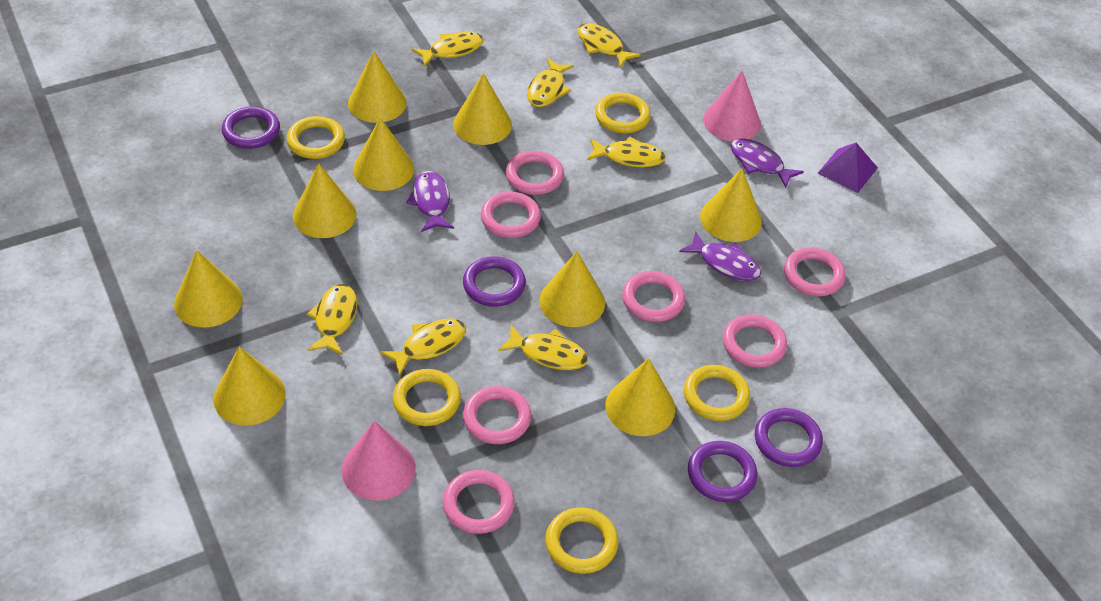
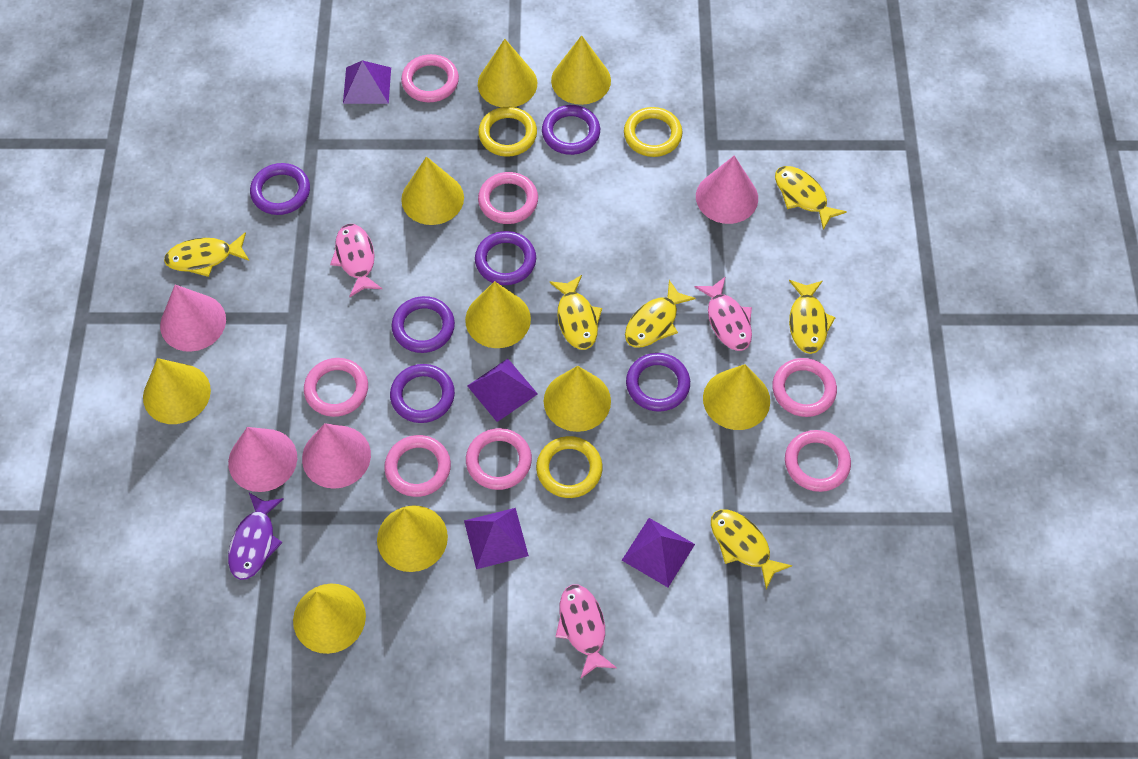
pink cone: 2 -> 4
pink fish: 0 -> 3
purple fish: 3 -> 1
purple pyramid: 1 -> 4
purple ring: 4 -> 6
yellow fish: 7 -> 6
yellow ring: 5 -> 3

